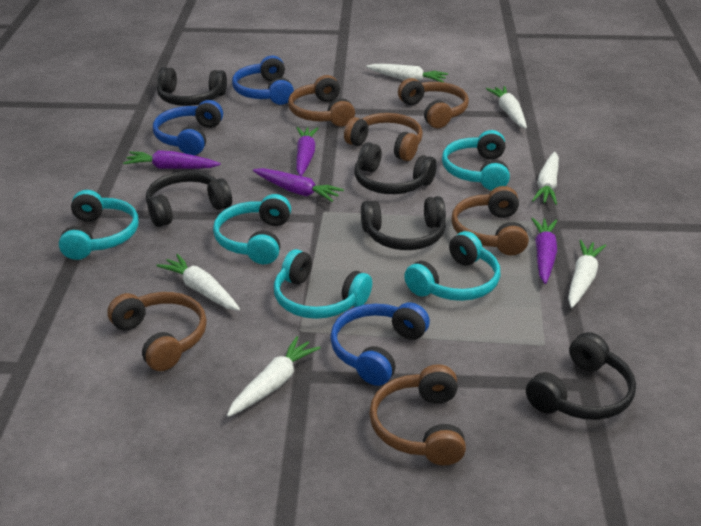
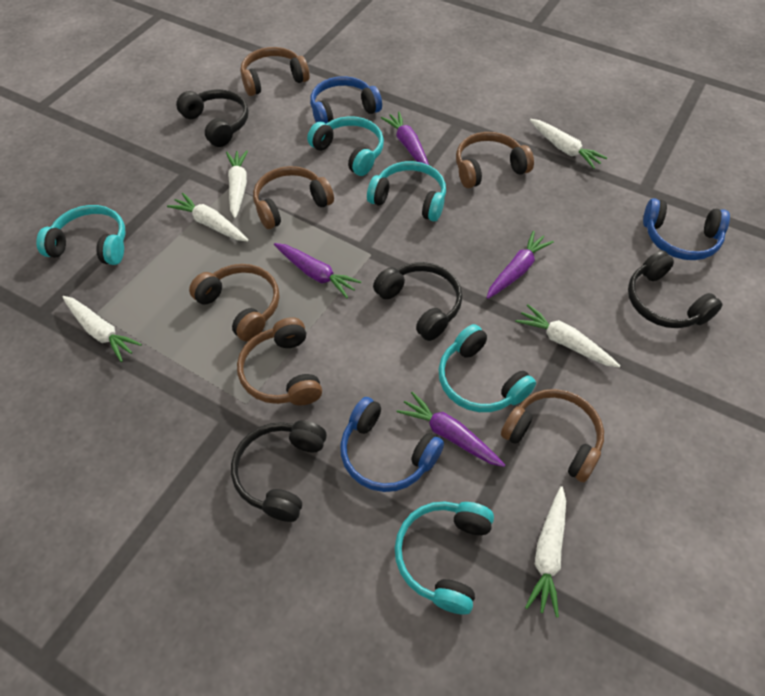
black headphones: 5 -> 4

